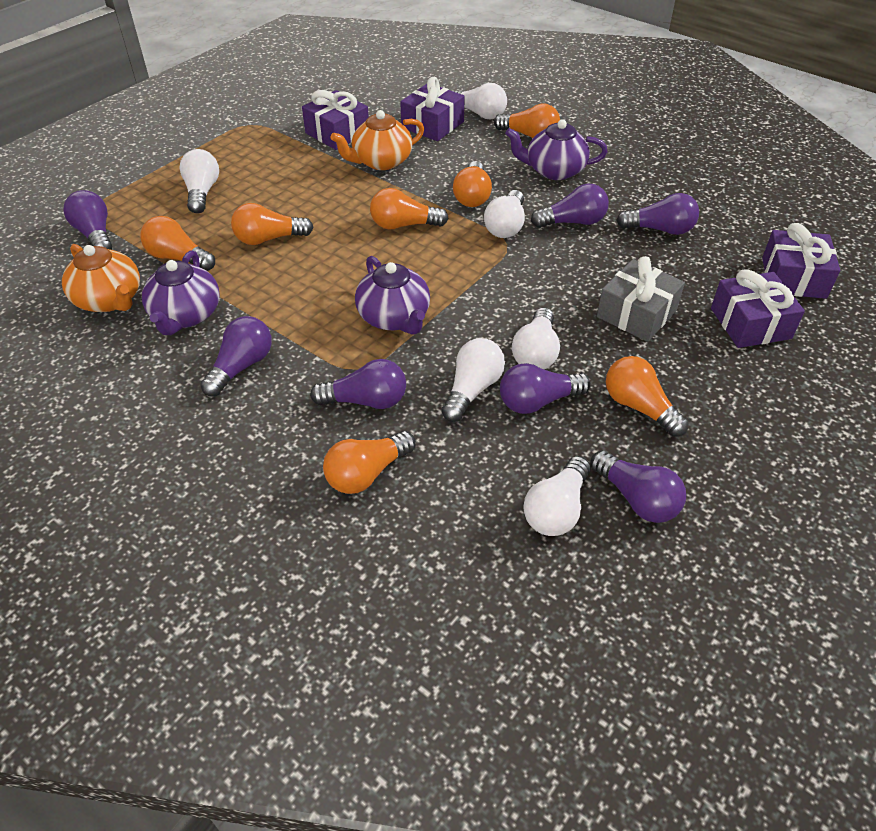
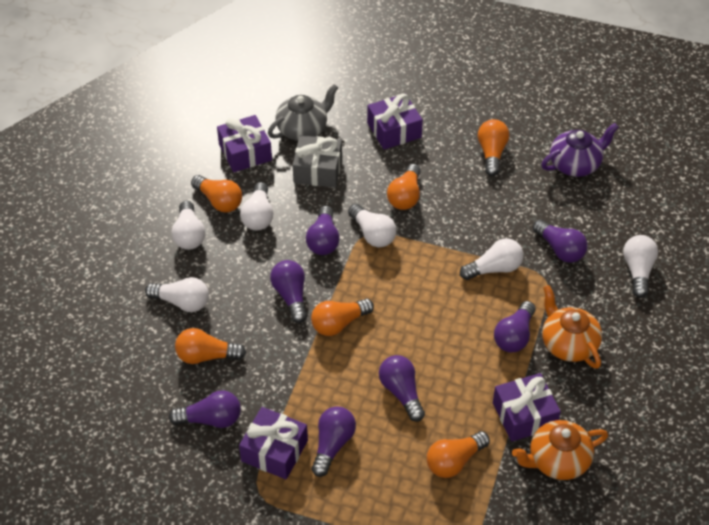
grey teapot: 0 -> 1
orange light bulb: 7 -> 6
purple teapot: 3 -> 1

